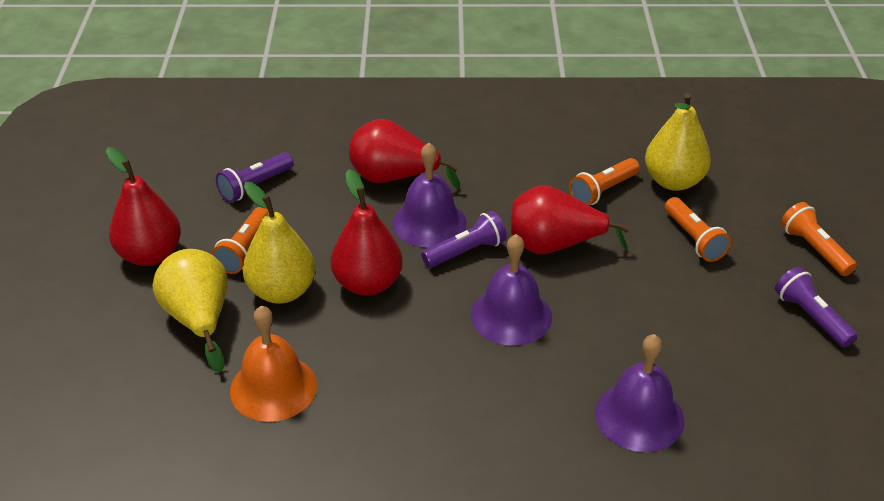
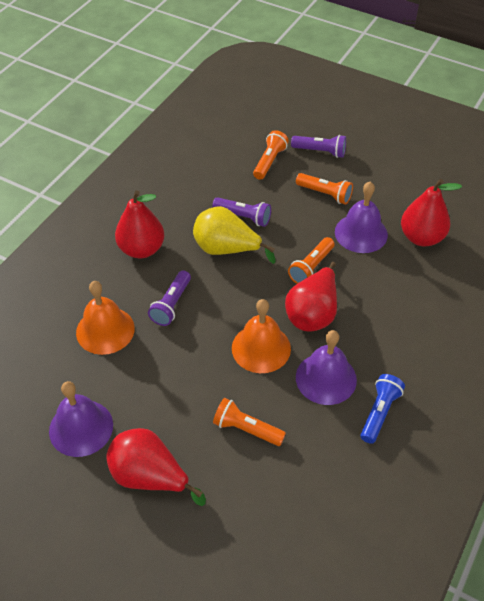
blue flashlight: 0 -> 1
orange bell: 1 -> 2
yellow pear: 3 -> 1

